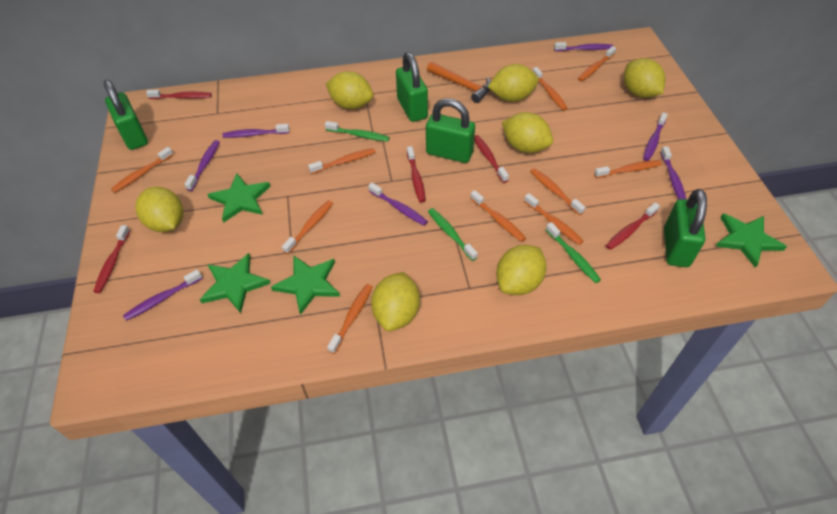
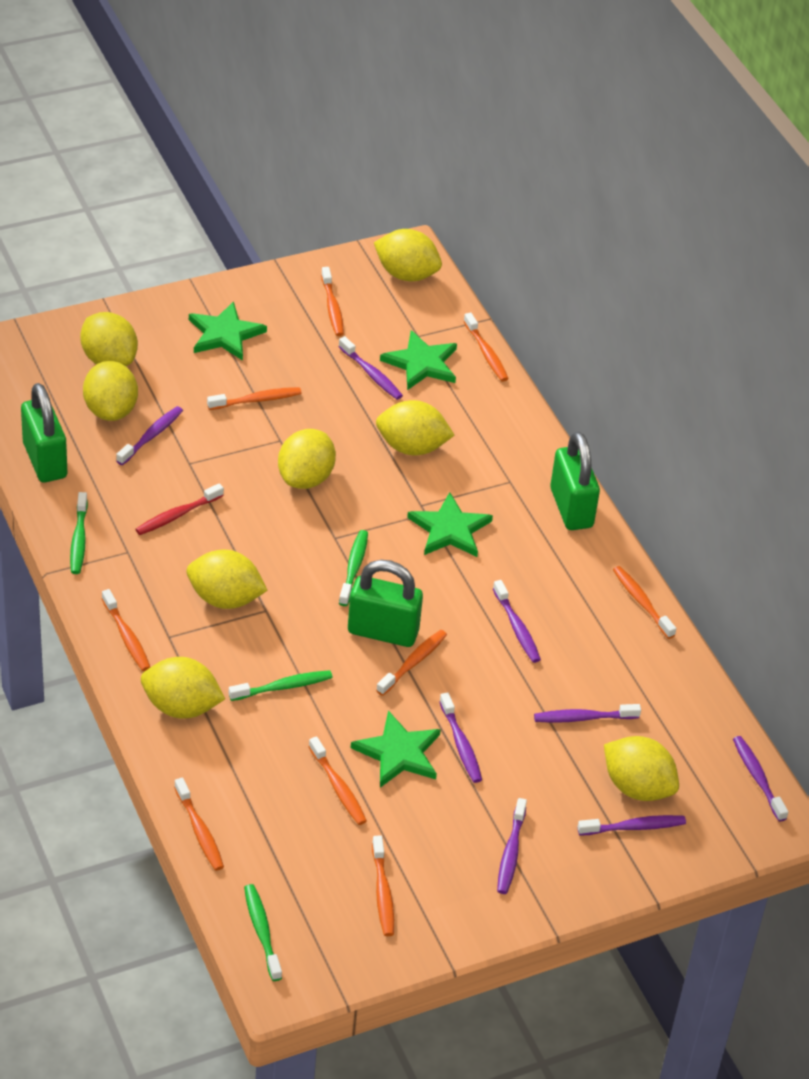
green padlock: 4 -> 3
green toothbrush: 3 -> 4
orange hammer: 1 -> 0
orange toothbrush: 10 -> 9
purple toothbrush: 7 -> 8
red toothbrush: 5 -> 1
yellow lemon: 7 -> 8

